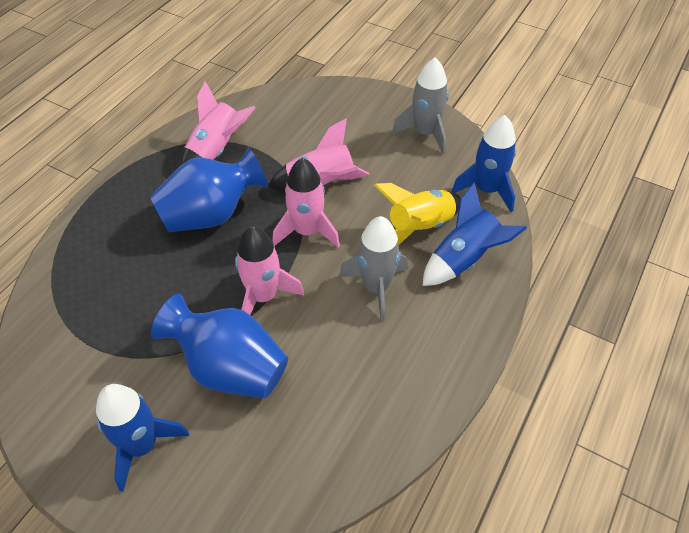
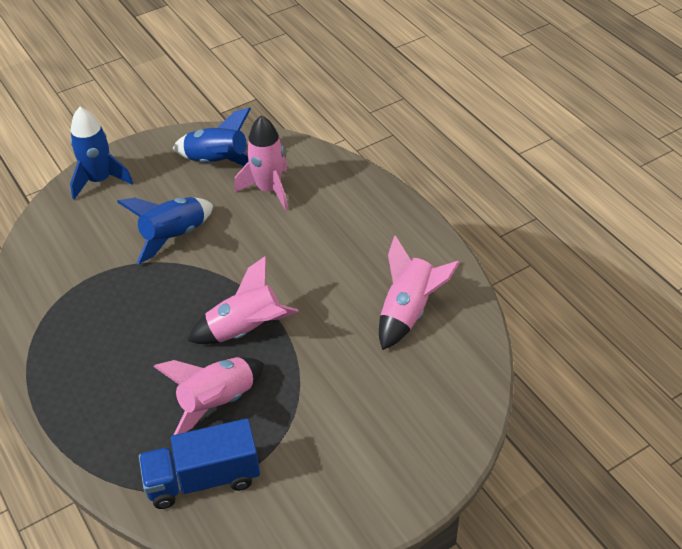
blue truck: 0 -> 1
blue vase: 2 -> 0
grey rocket: 2 -> 0
yellow rocket: 1 -> 0

